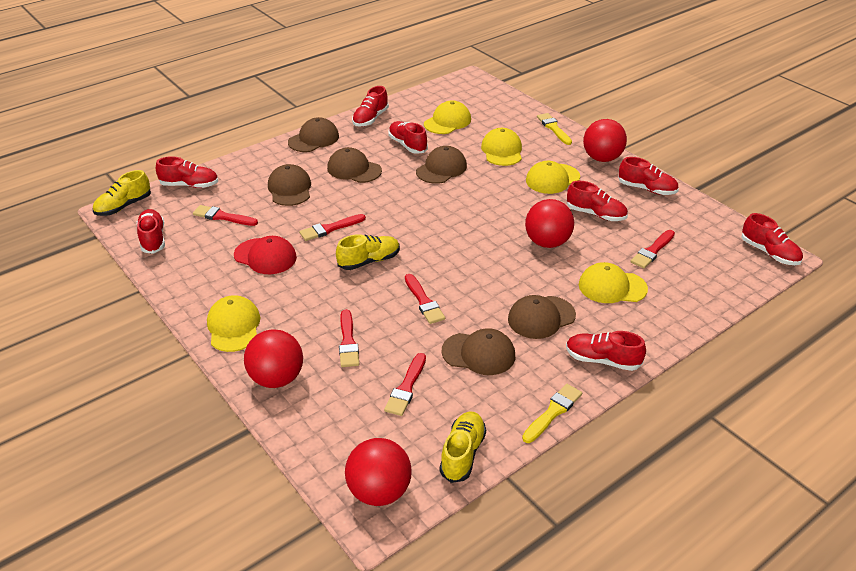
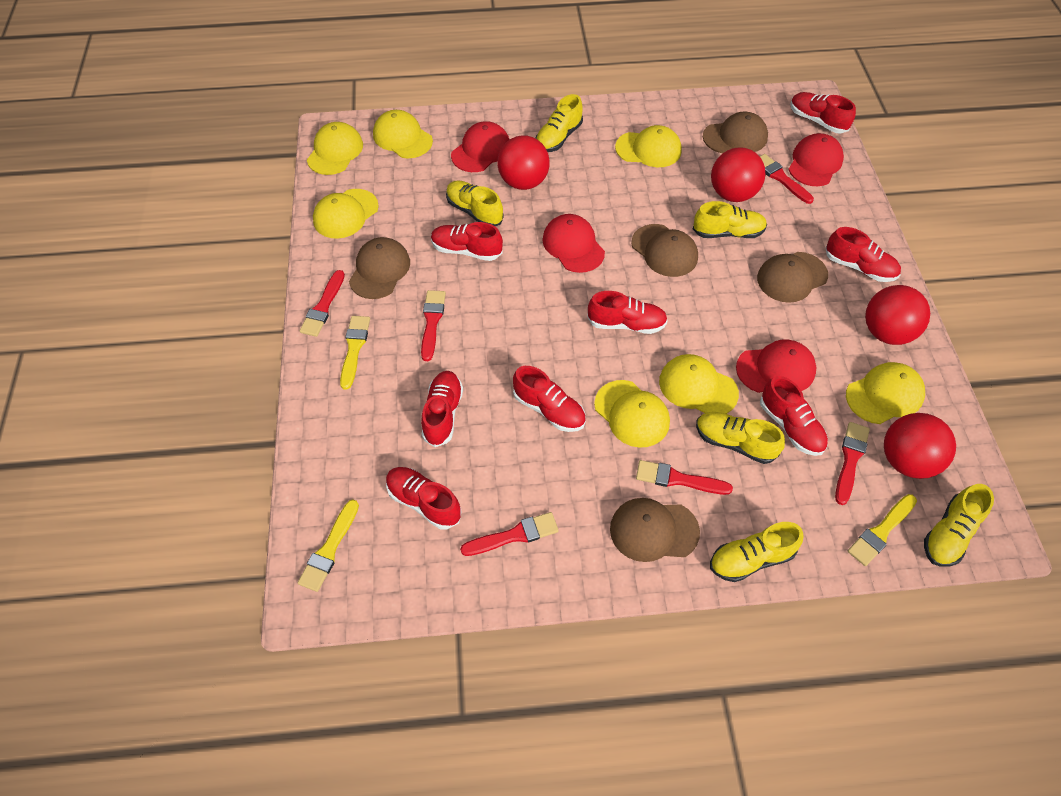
brown cap: 6 -> 5
red cap: 1 -> 4
yellow brush: 2 -> 3
yellow cap: 5 -> 7
yellow shoe: 3 -> 6

